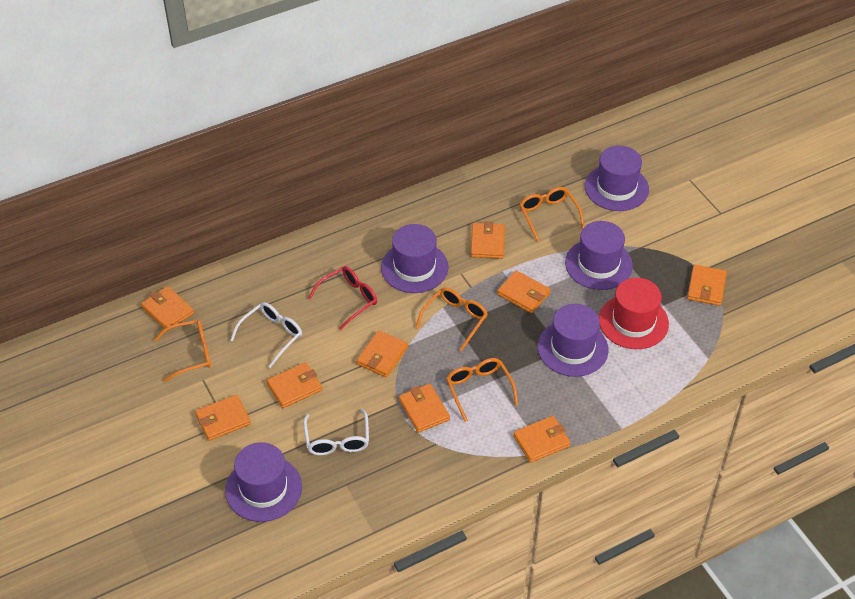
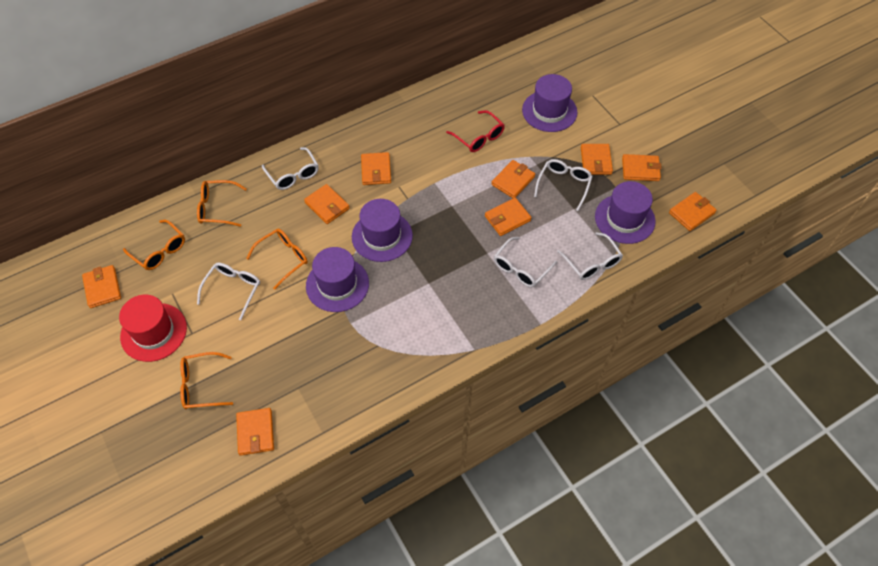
purple hat: 5 -> 4
white glasses: 2 -> 5

